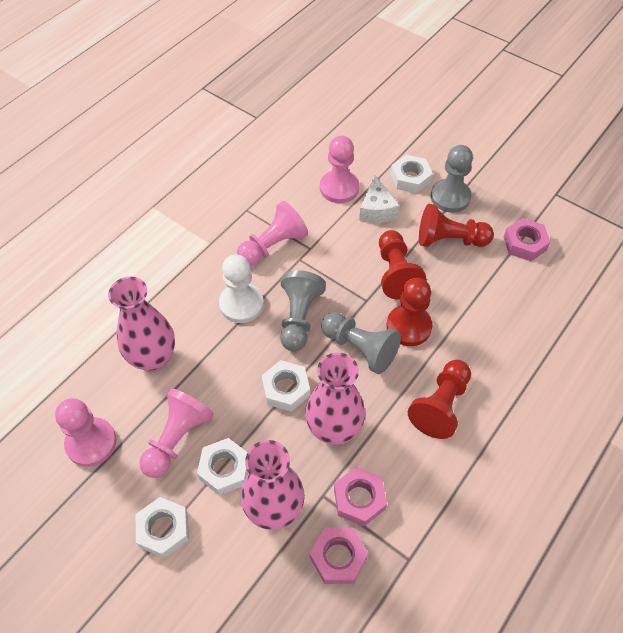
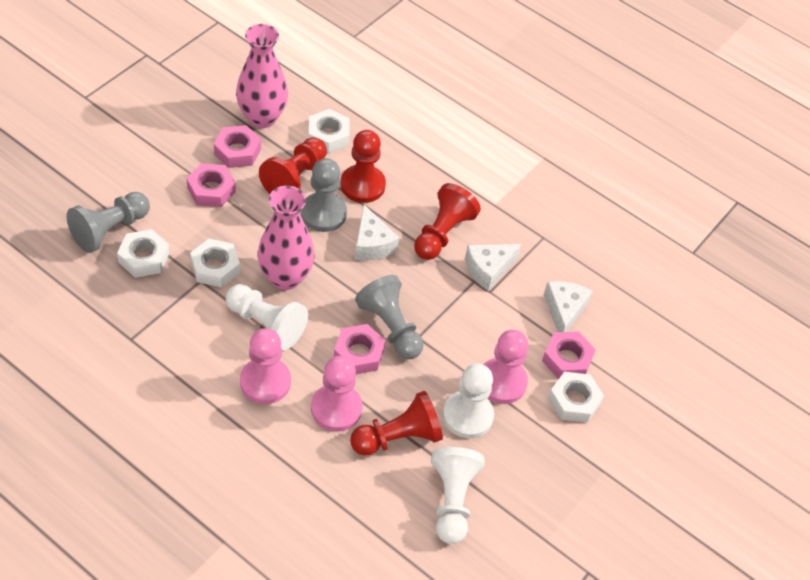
pink nut: 3 -> 4
pink pawn: 4 -> 3
pink vase: 3 -> 2
white cheese: 1 -> 3
white pawn: 1 -> 3

